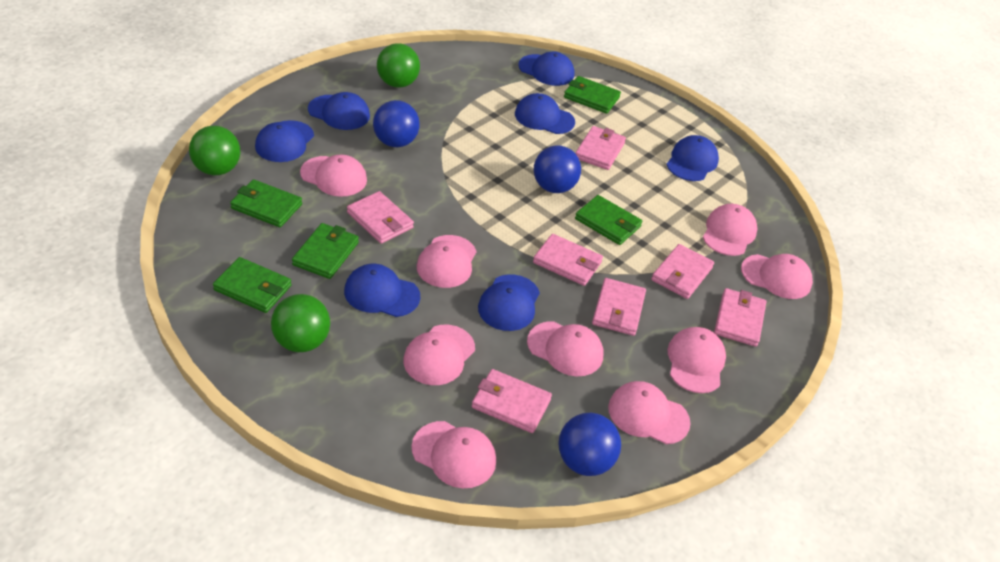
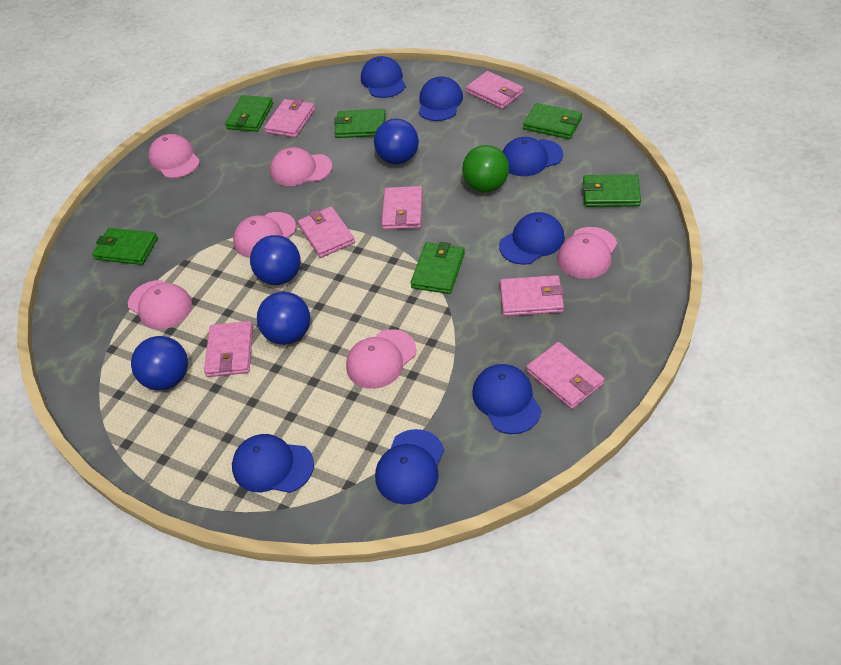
blue ball: 3 -> 4
green ball: 3 -> 1
green wallet: 5 -> 6
pink cap: 9 -> 6

